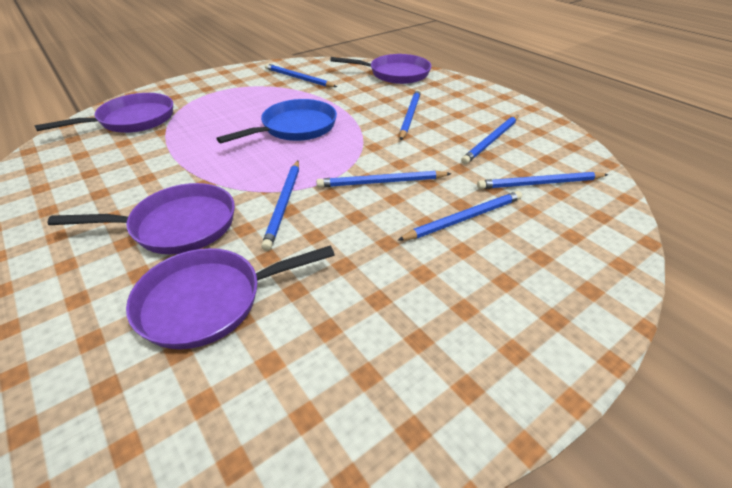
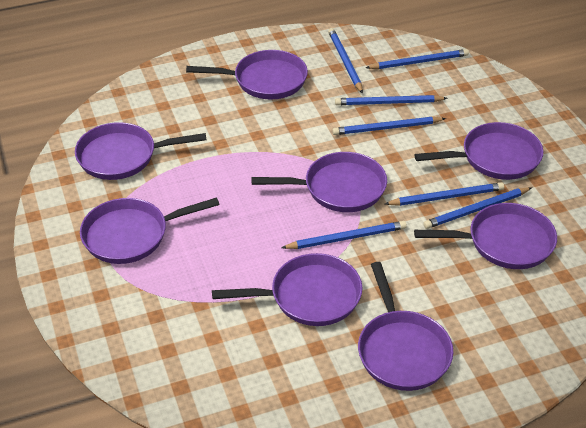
blue pan: 1 -> 0
purple pan: 4 -> 8

